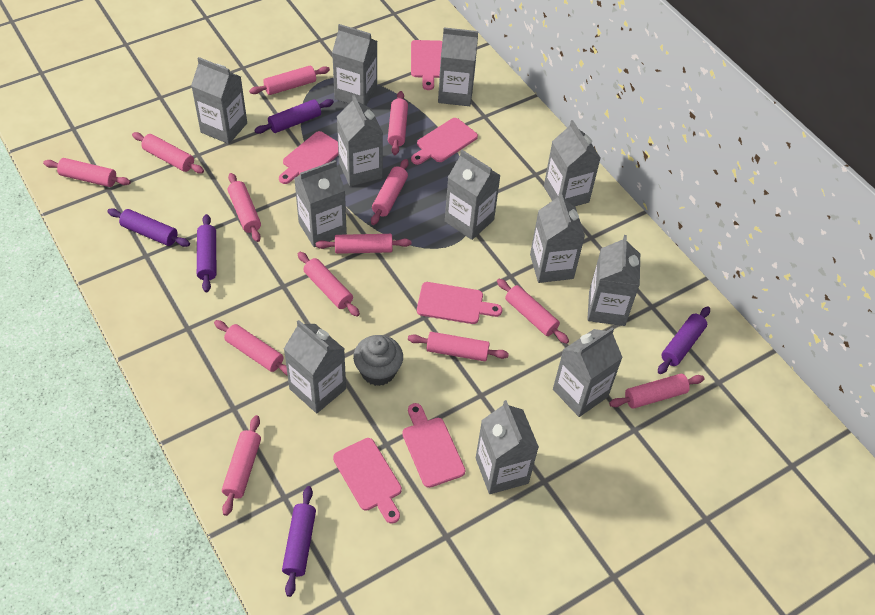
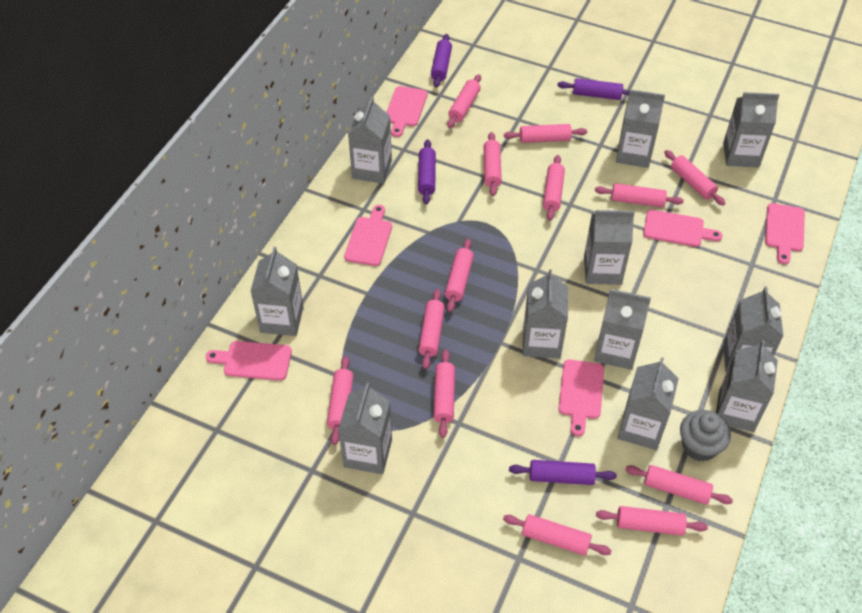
grey carton: 12 -> 11
purple rolling pin: 5 -> 4

